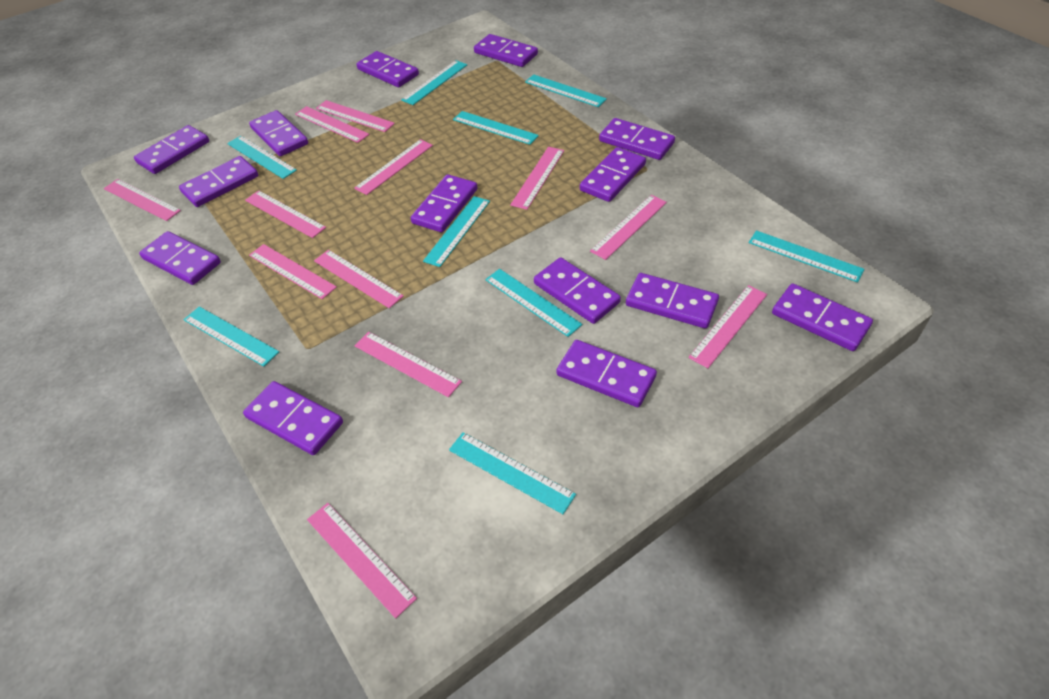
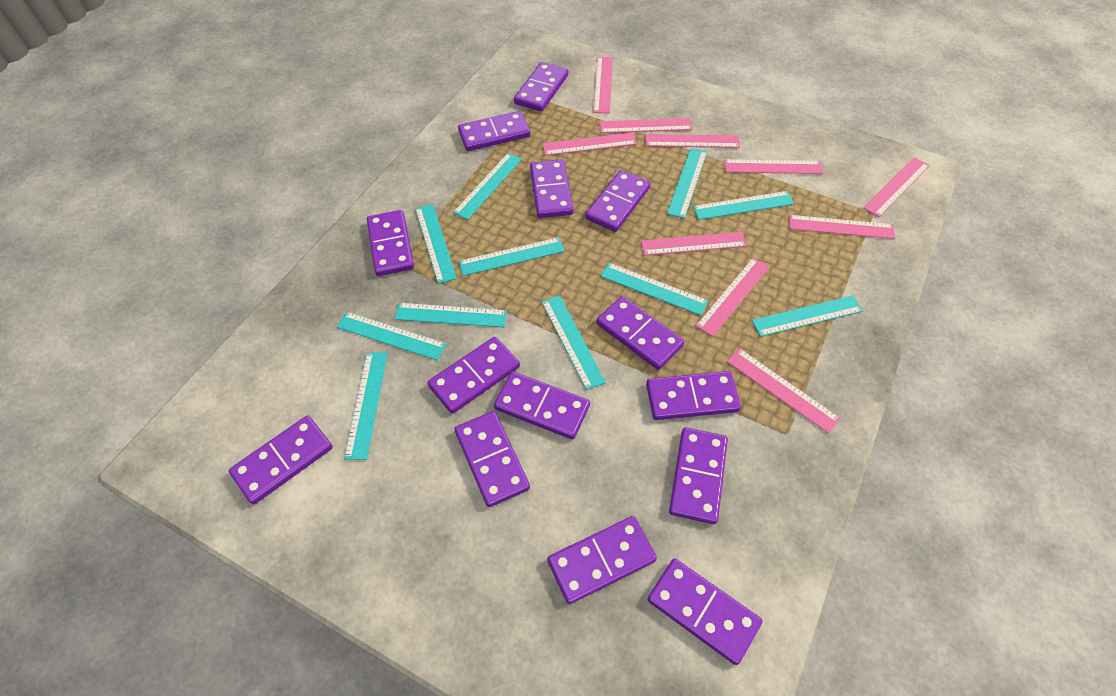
pink ruler: 12 -> 10
turquoise ruler: 9 -> 11

